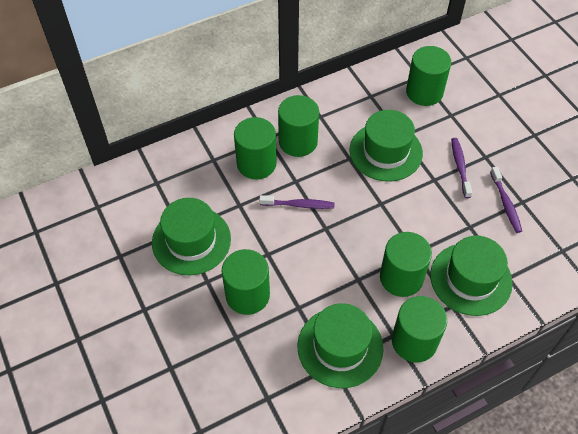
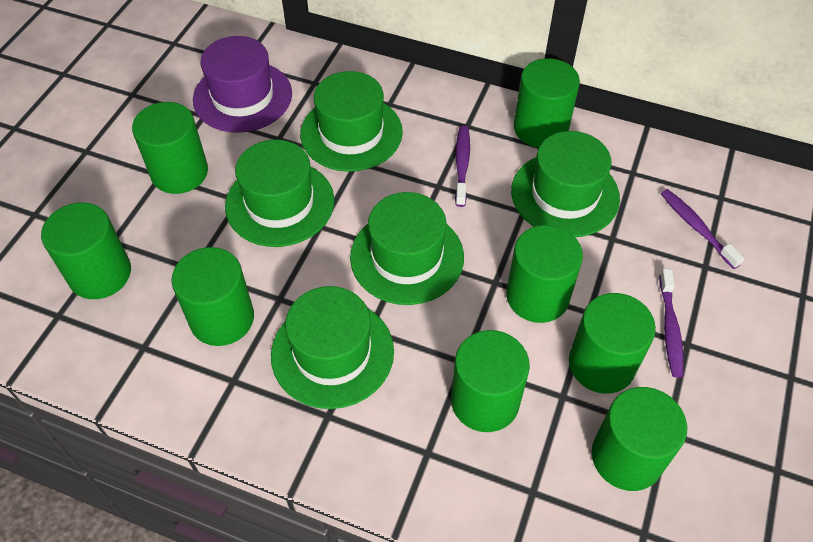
green cylinder: 6 -> 8
green hat: 4 -> 5
purple hat: 0 -> 1

